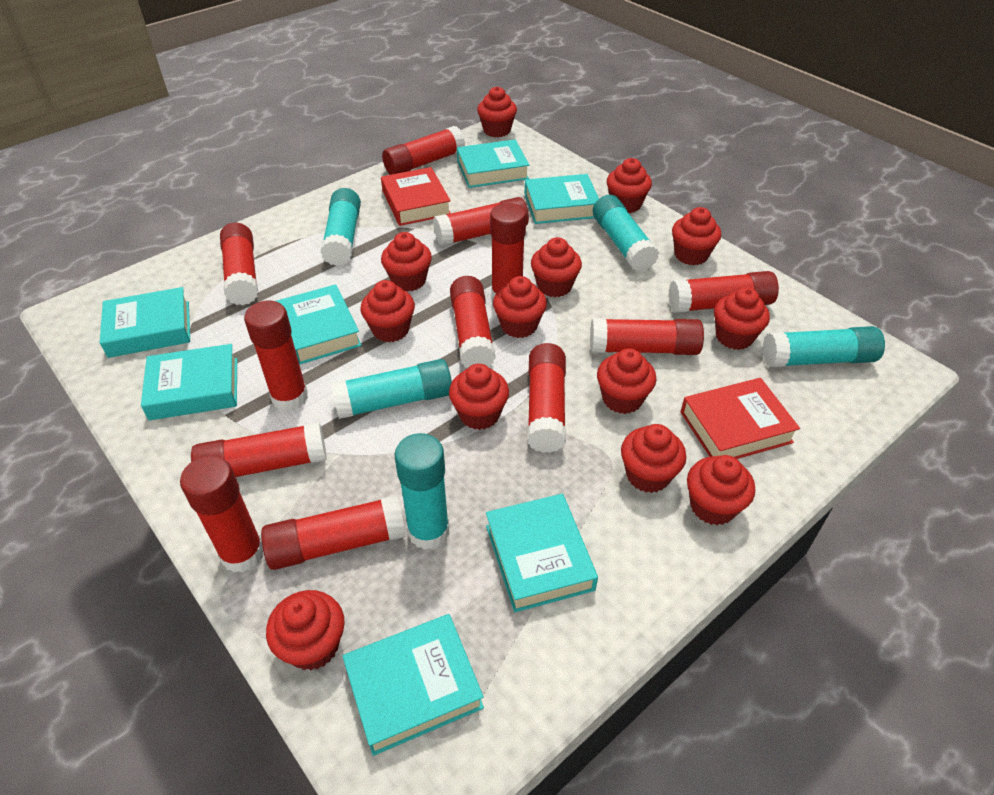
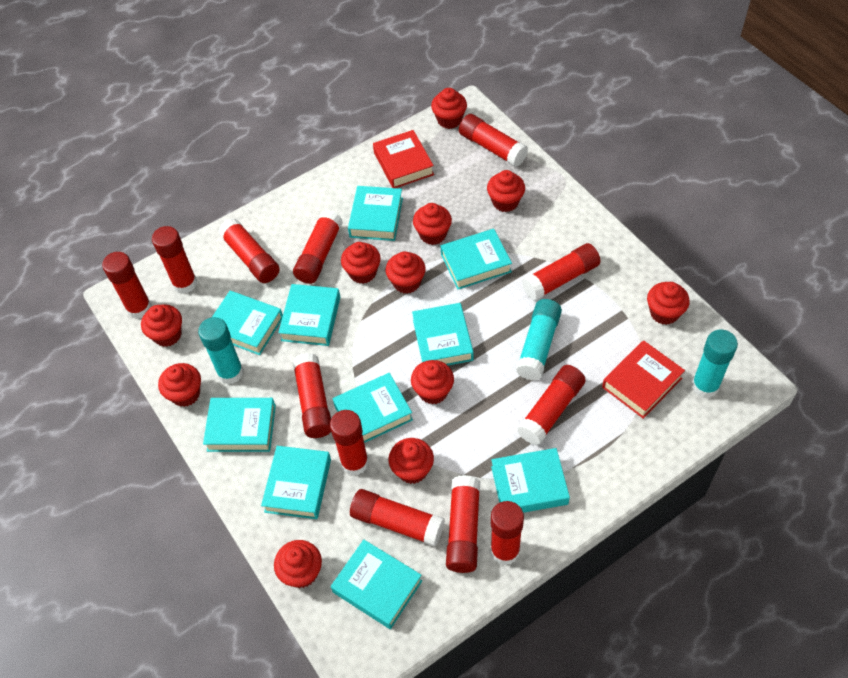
red cupcake: 13 -> 11
turquoise book: 7 -> 10
turquoise glue stick: 5 -> 3

